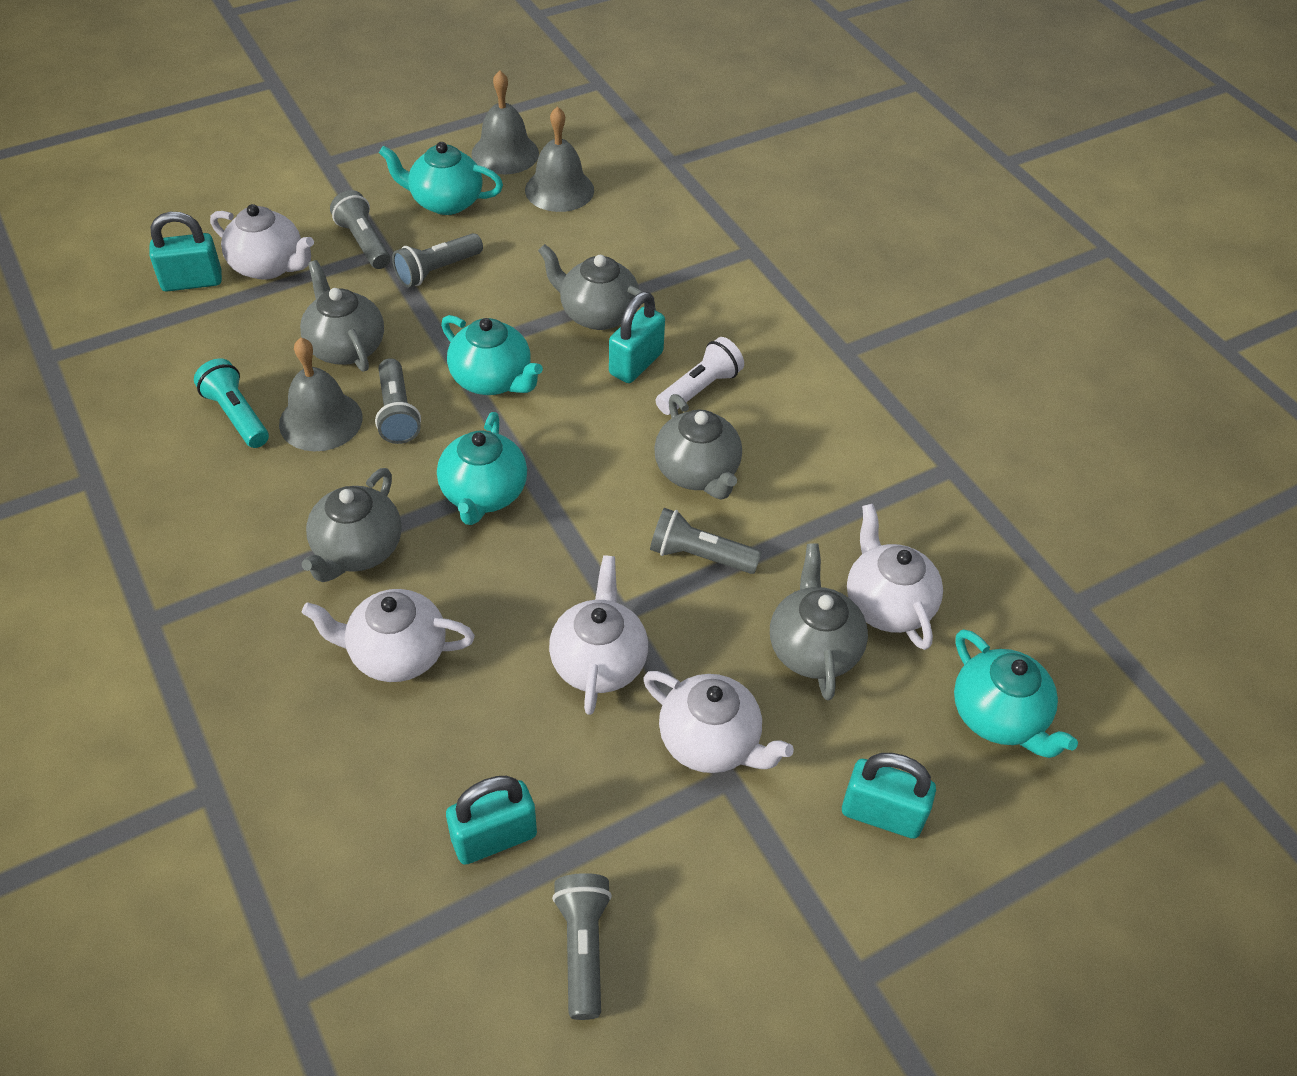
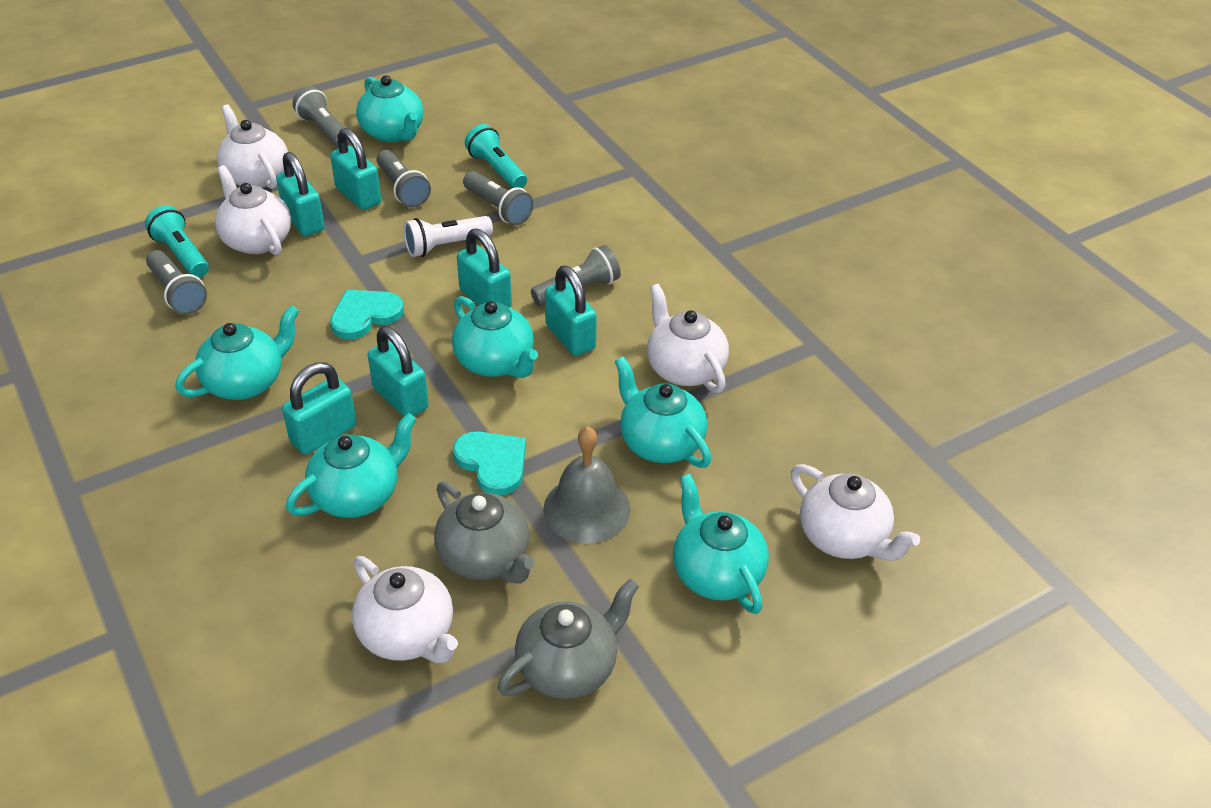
grey bell: 3 -> 1
grey teapot: 5 -> 2
turquoise flashlight: 1 -> 2
turquoise heart: 0 -> 2
turquoise padlock: 4 -> 6
turquoise teapot: 4 -> 6

